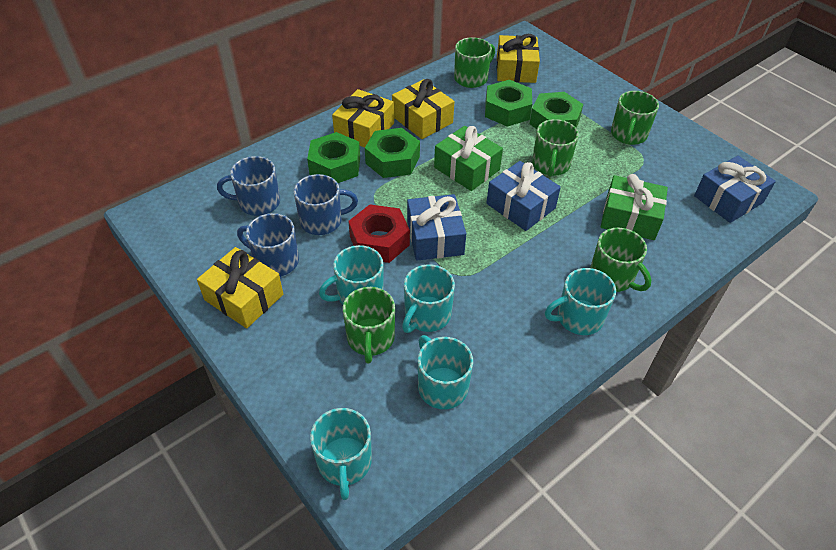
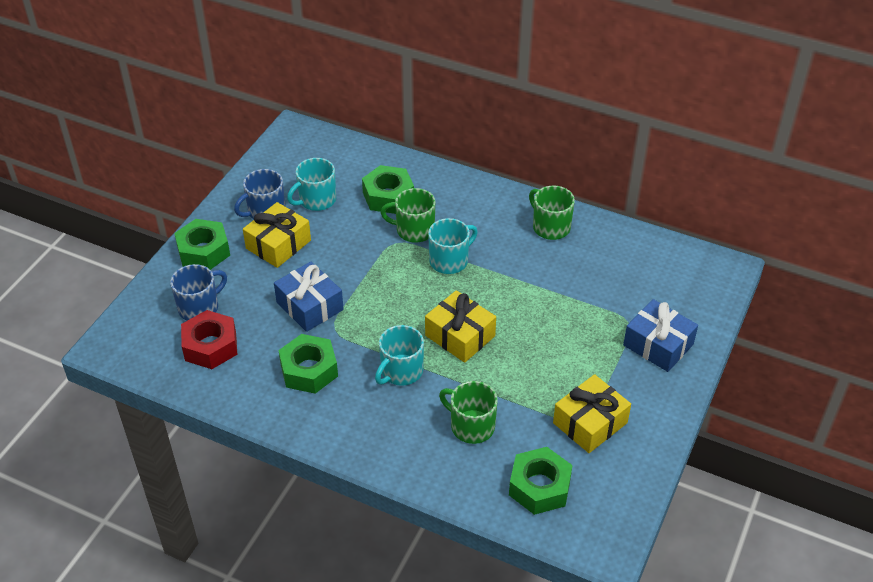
blue gift: 3 -> 2
blue mug: 3 -> 2
green gift: 2 -> 0
green mug: 5 -> 3
turquoise mug: 5 -> 3
yellow gift: 4 -> 3

